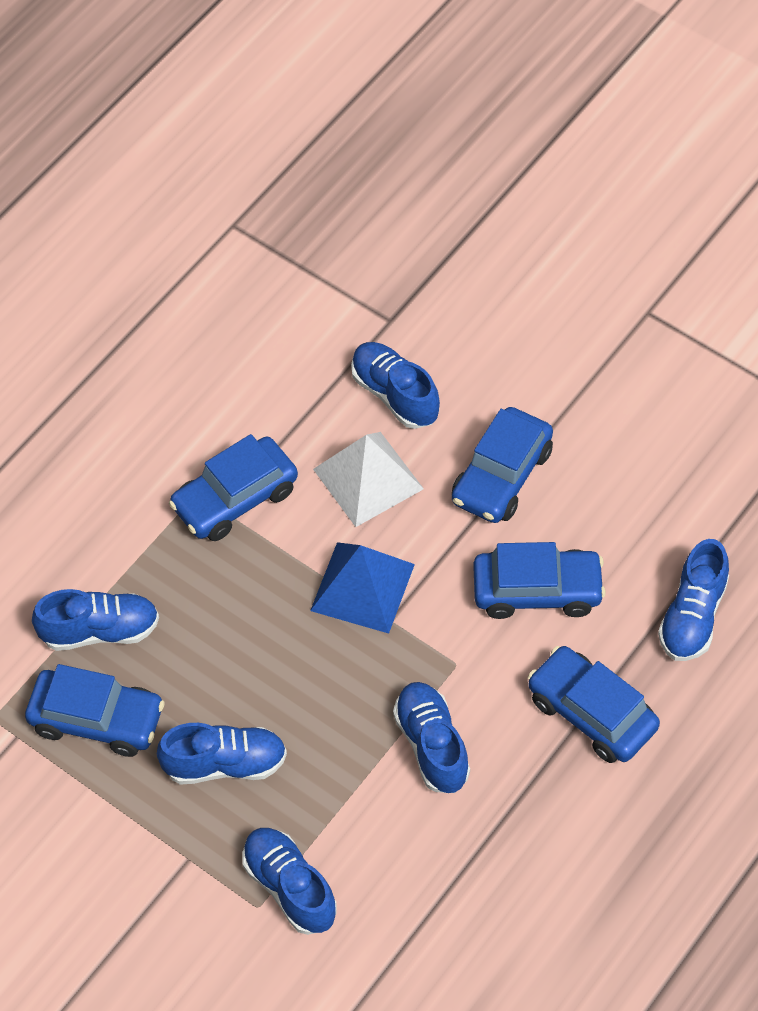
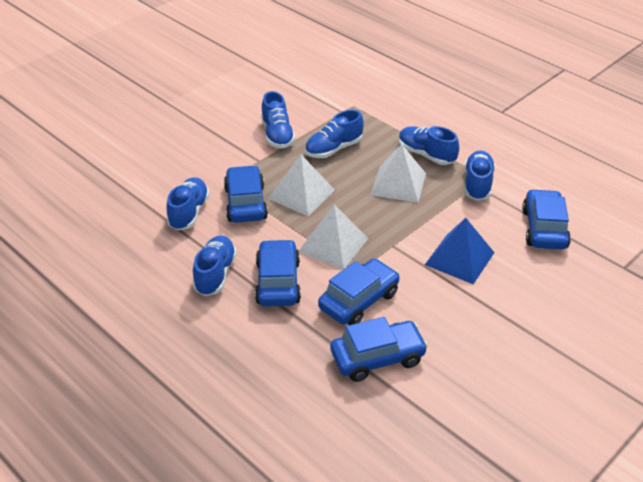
white pyramid: 1 -> 3

